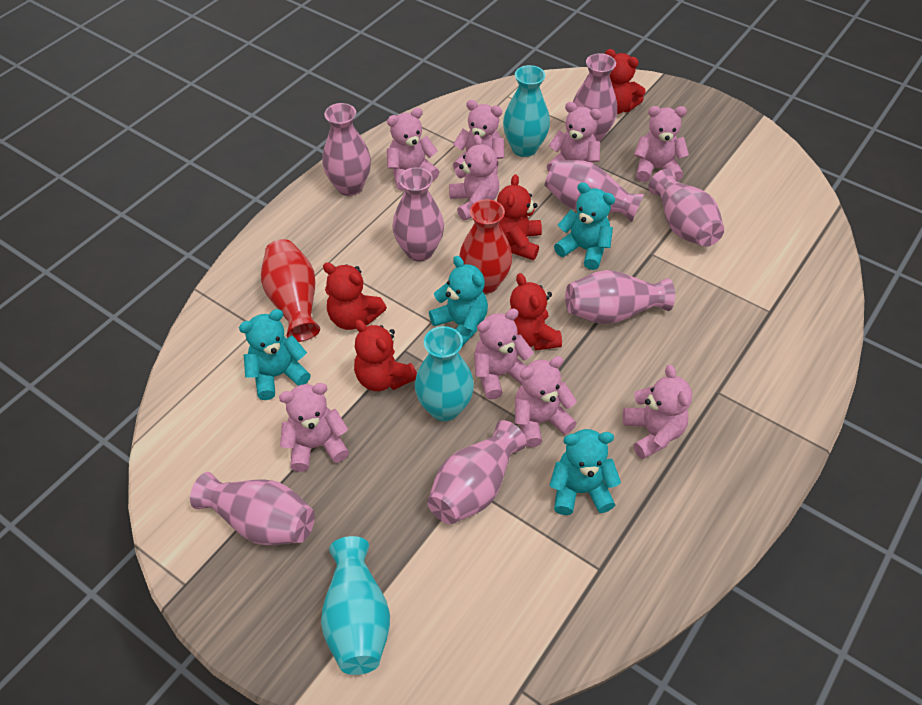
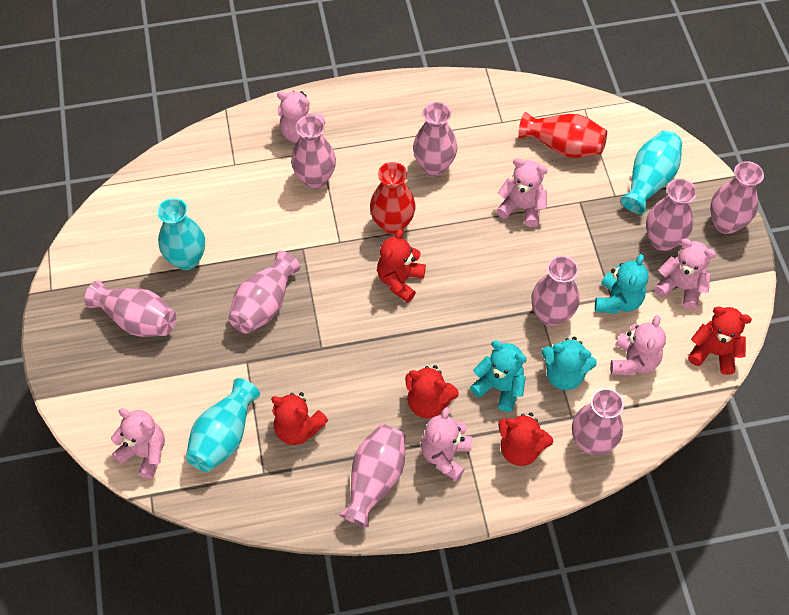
pink teddy bear: 9 -> 6
pink vase: 8 -> 9
turquoise teddy bear: 4 -> 3

